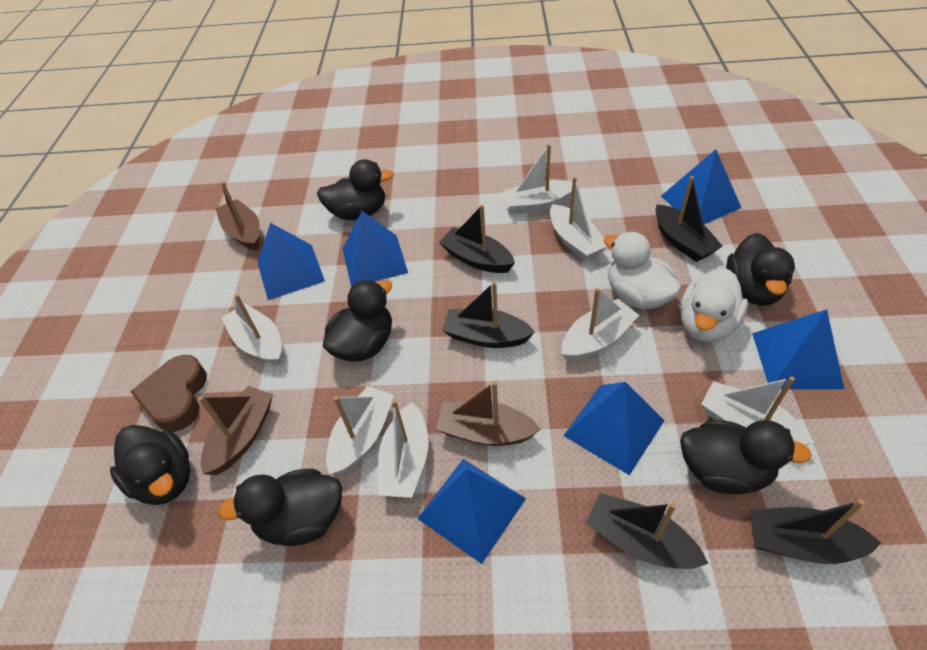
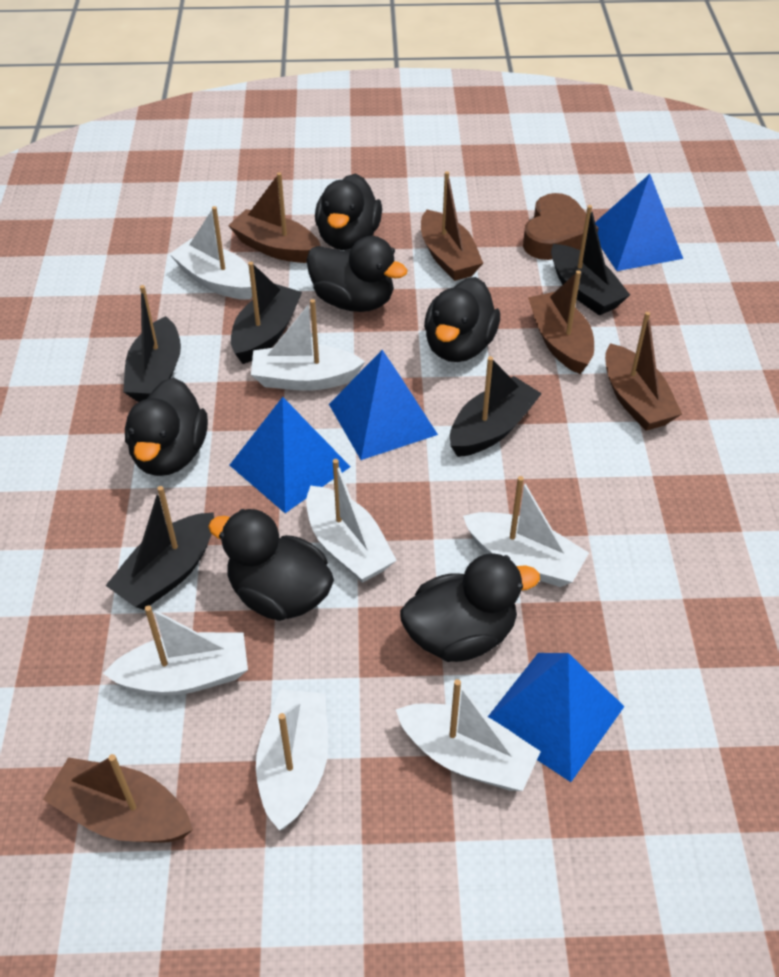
blue pyramid: 6 -> 4
brown boat: 3 -> 5
white duck: 2 -> 0

